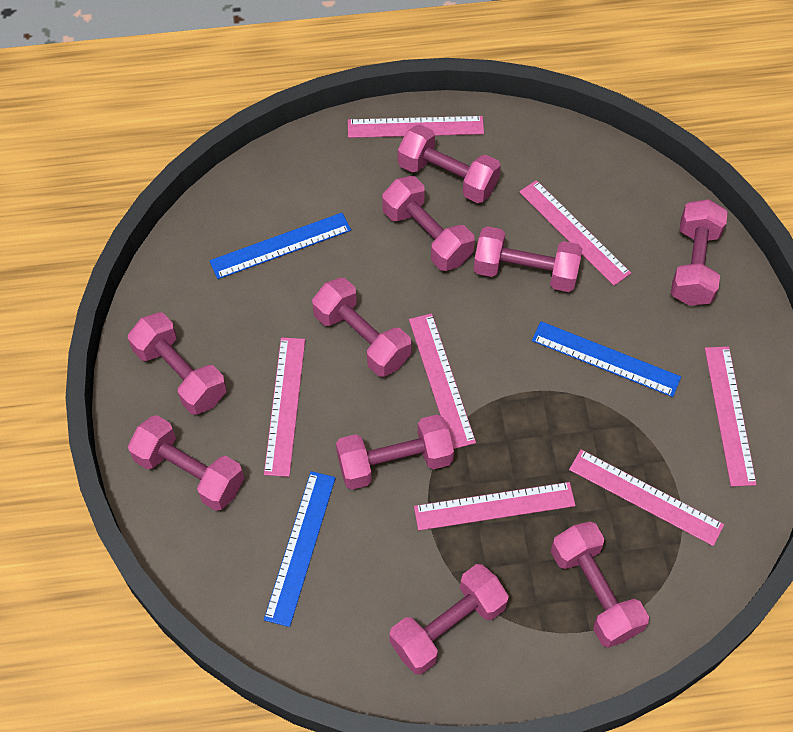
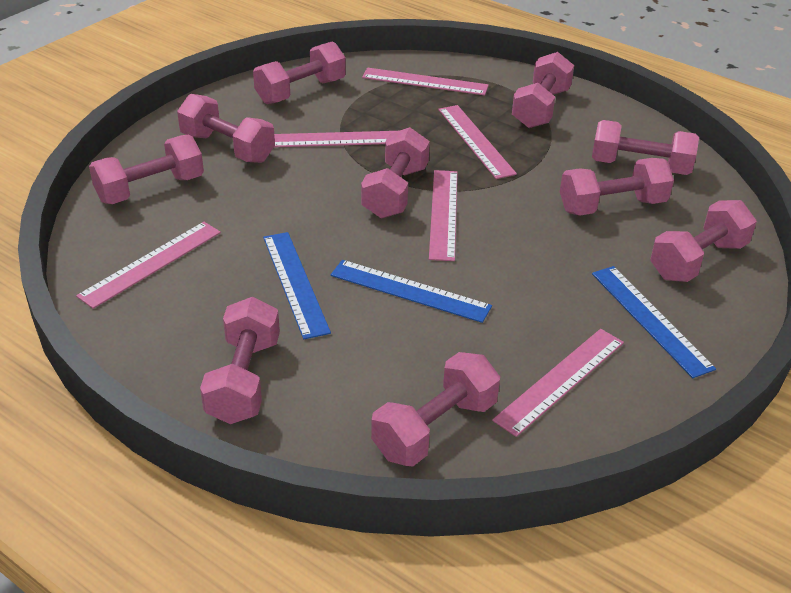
pink ruler: 7 -> 6

